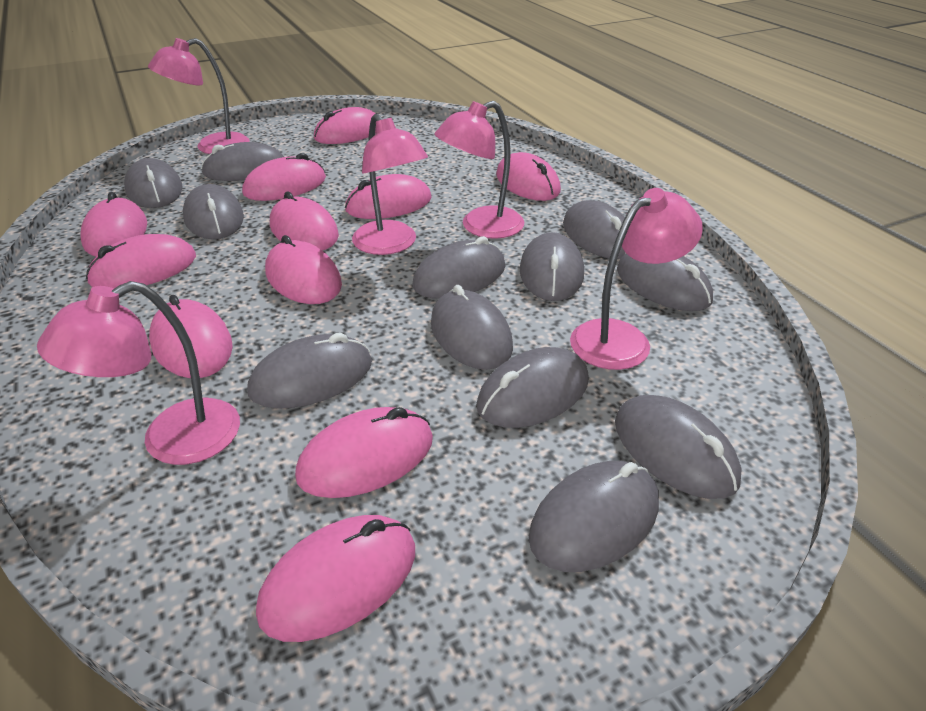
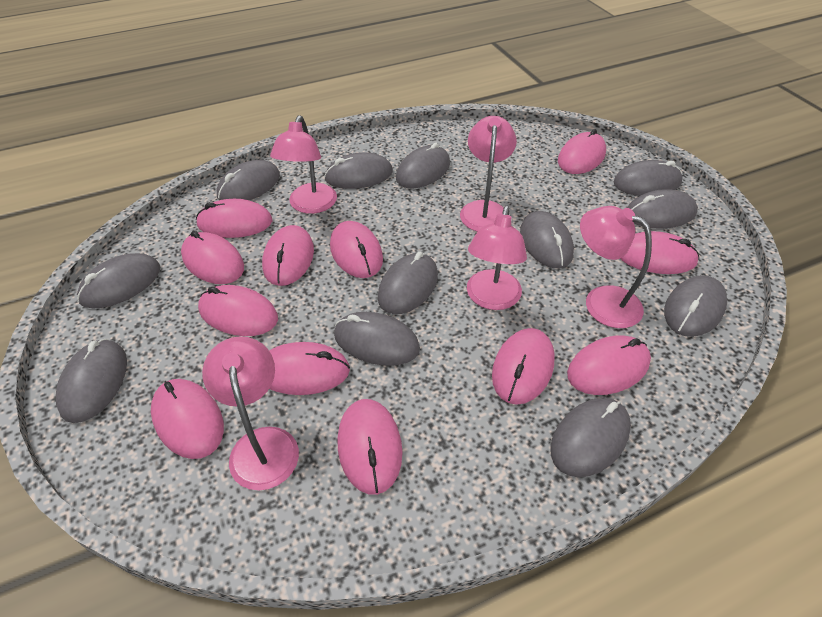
pink mouse: 11 -> 12

